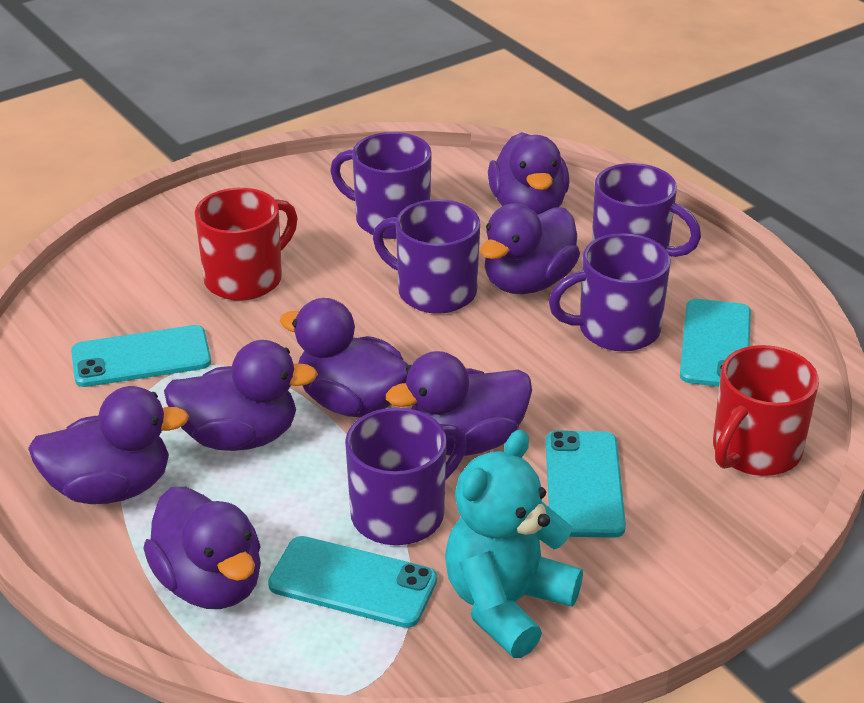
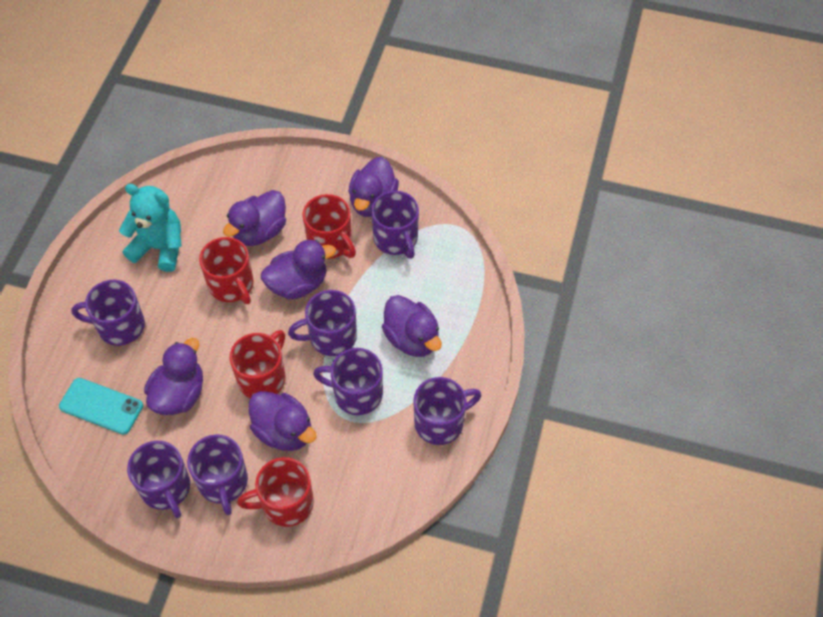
purple duck: 7 -> 6
purple mug: 5 -> 7
red mug: 2 -> 4
turquoise phone: 4 -> 1

